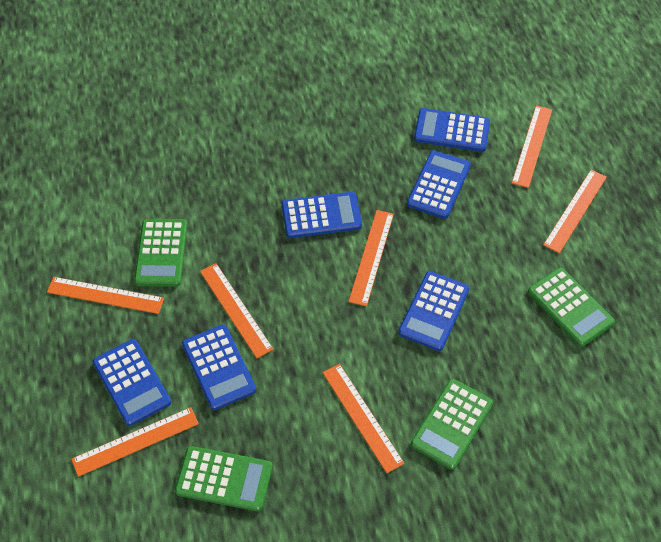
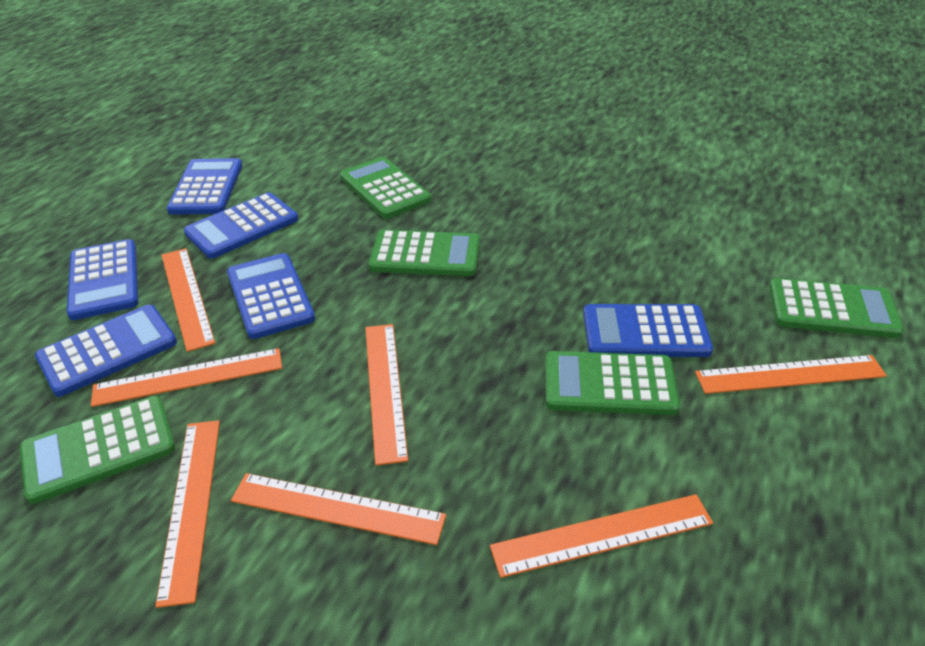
green calculator: 4 -> 5

